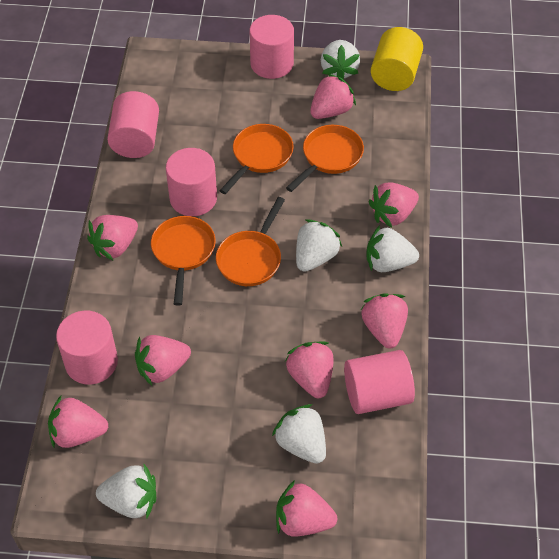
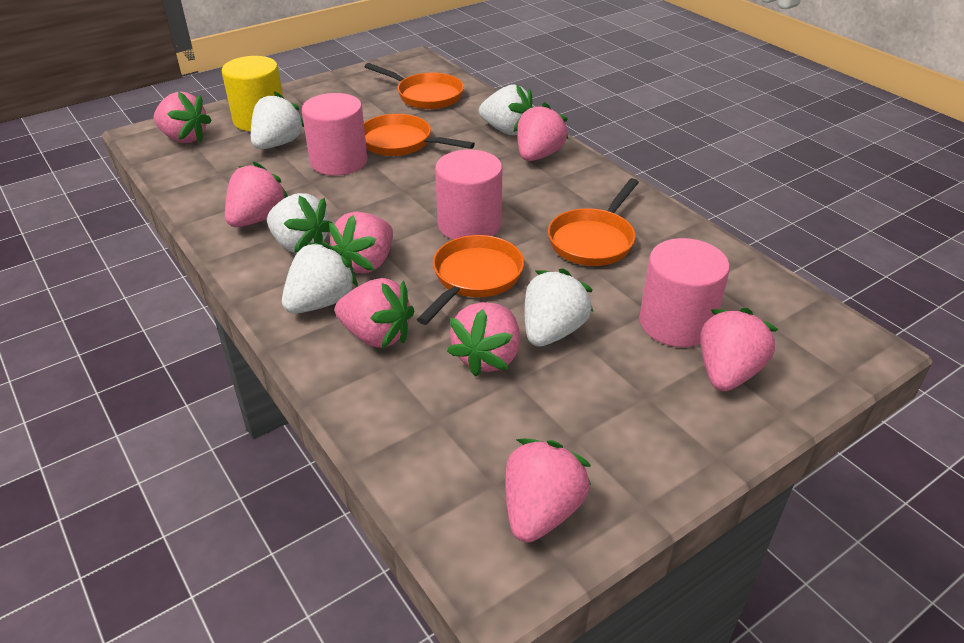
pink cylinder: 5 -> 3

